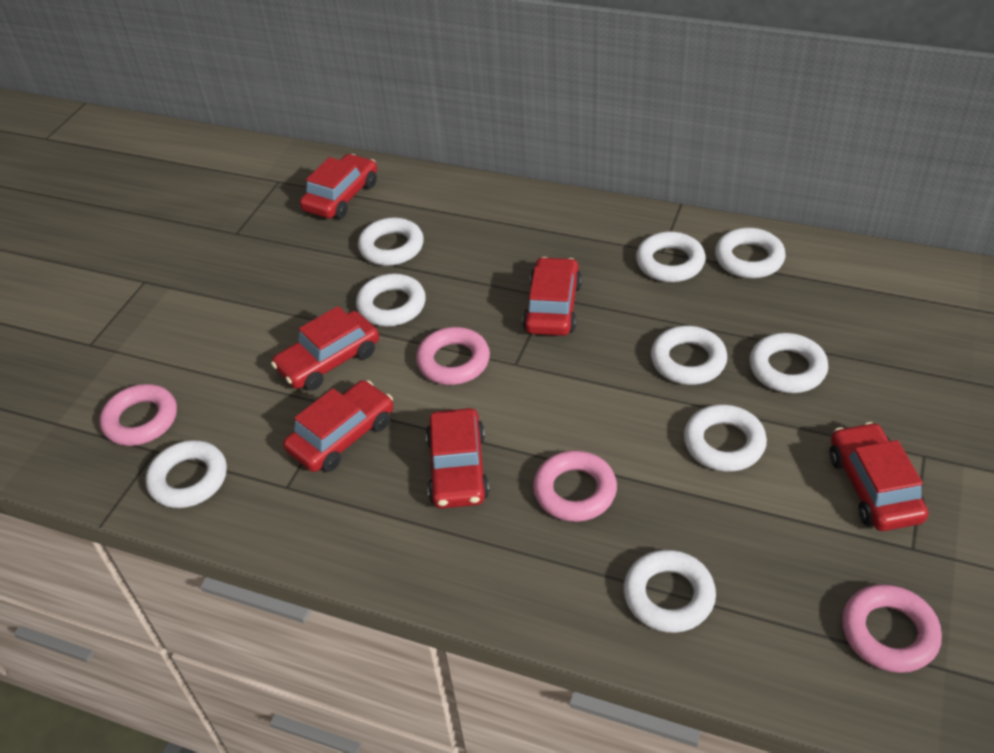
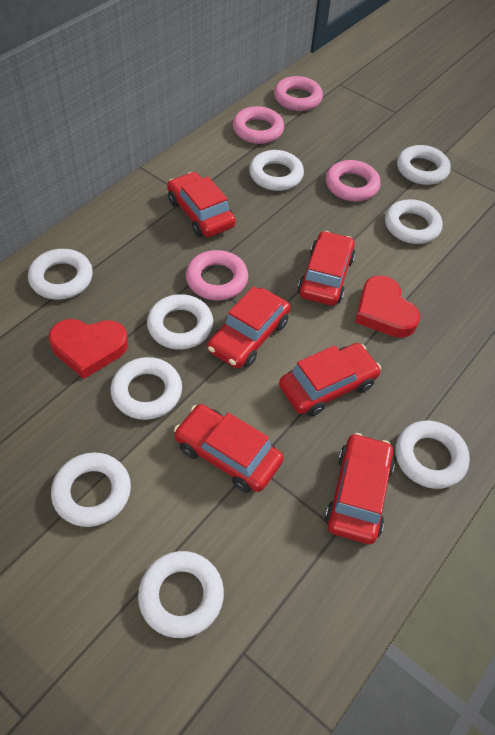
red heart: 0 -> 2

